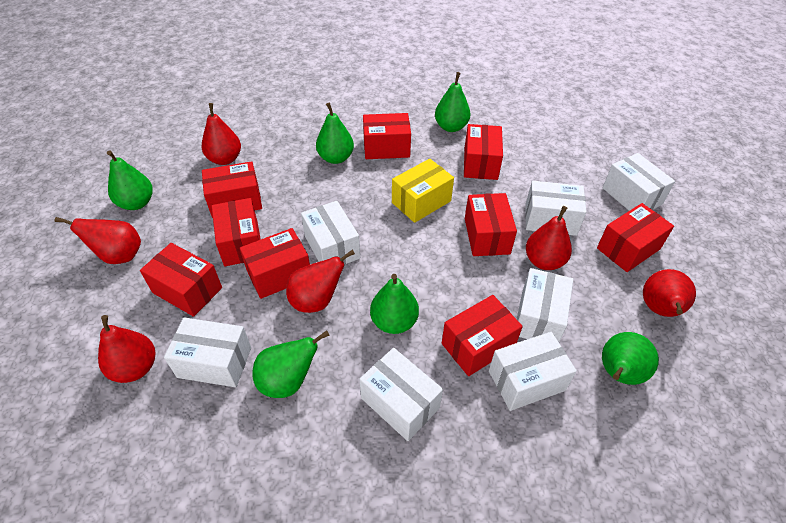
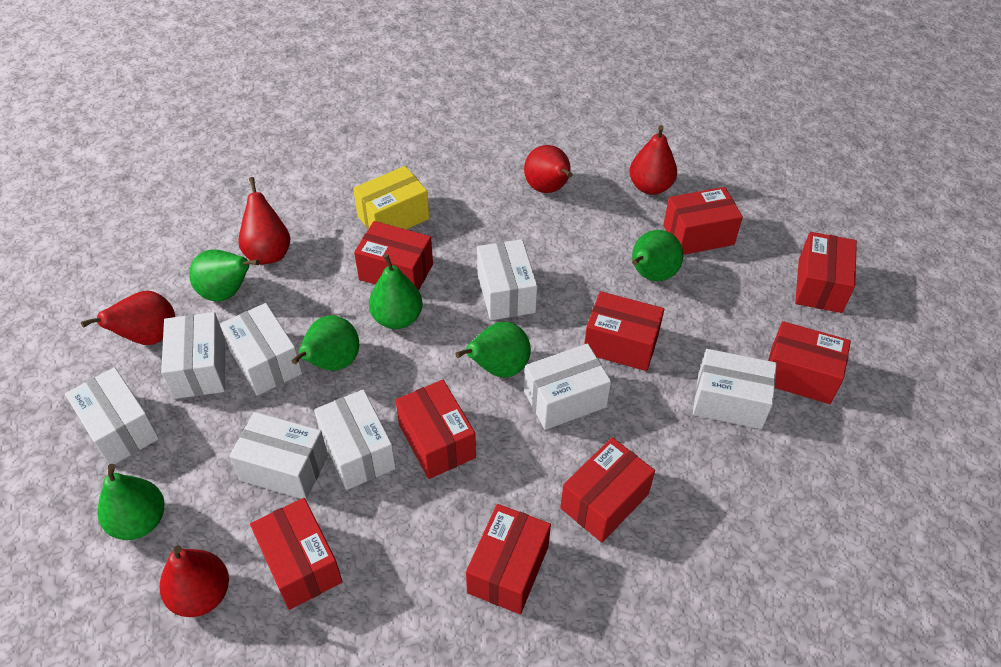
red pear: 6 -> 5
white box: 7 -> 8

